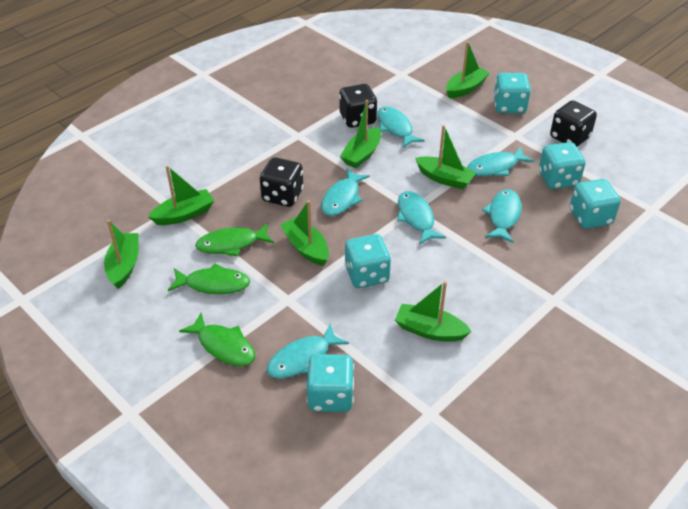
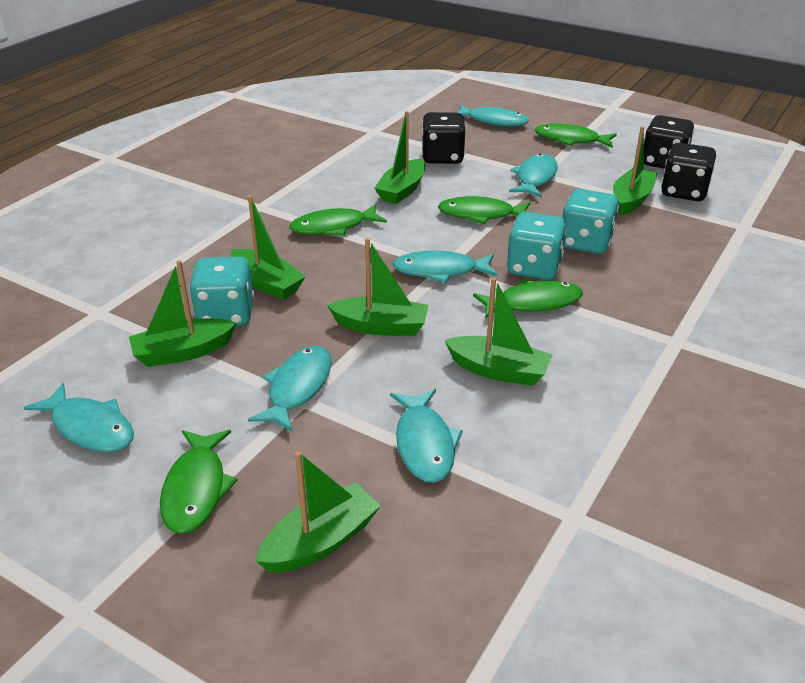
green fish: 3 -> 5
turquoise dice: 5 -> 3

